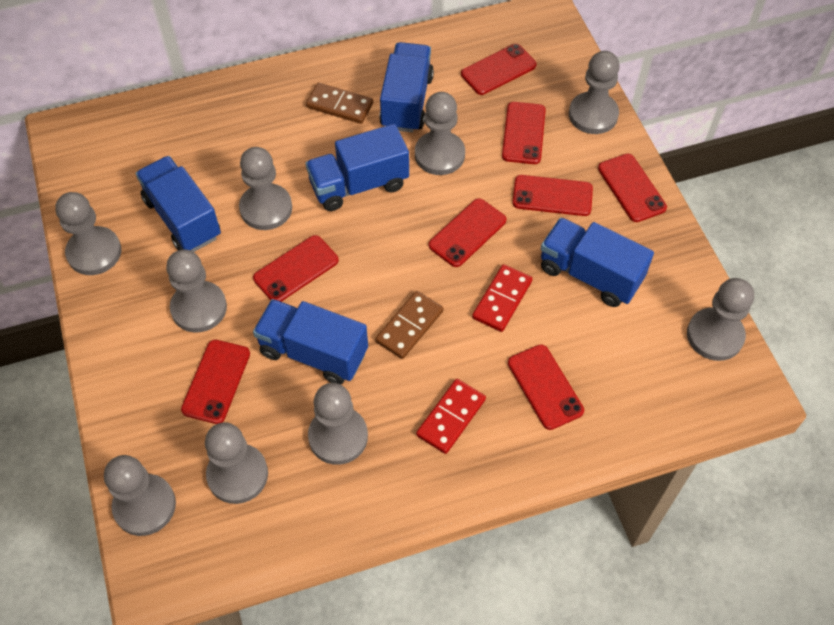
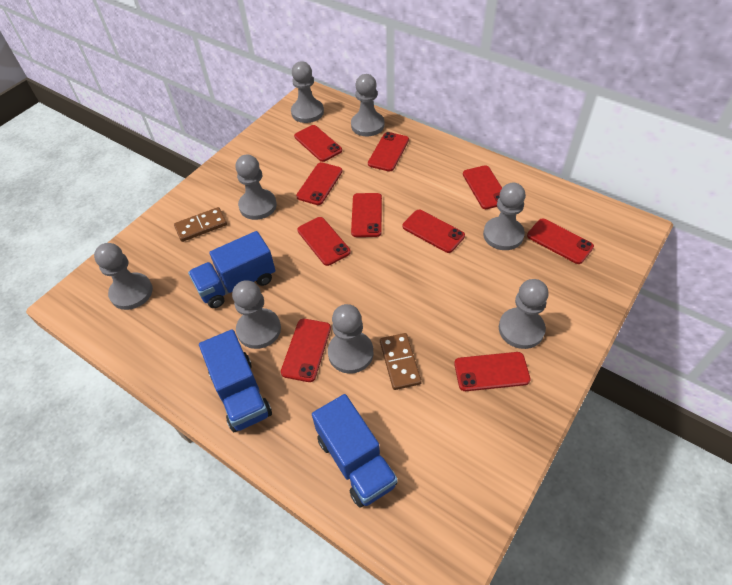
blue truck: 5 -> 3
grey pawn: 9 -> 8
red domino: 2 -> 0
red phone: 8 -> 10

